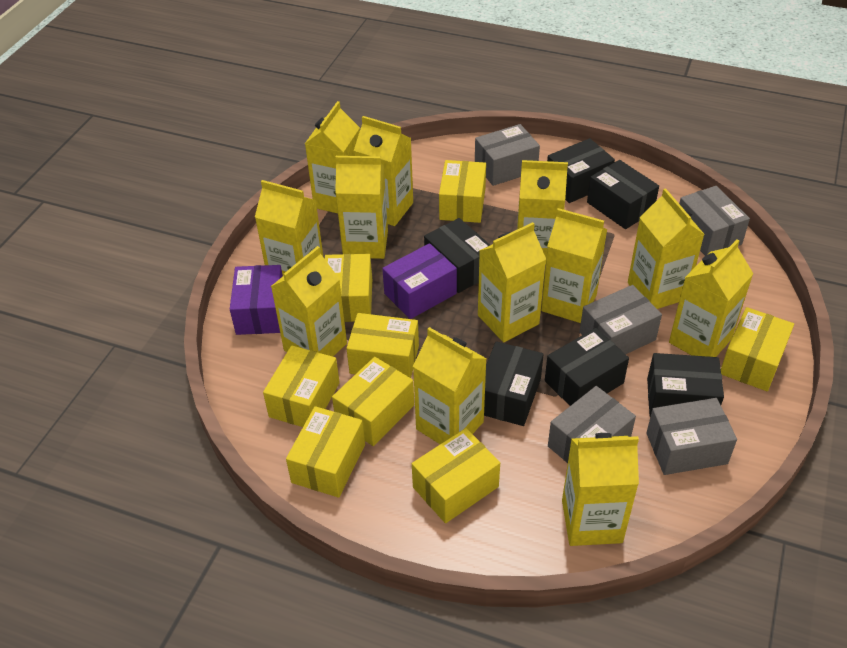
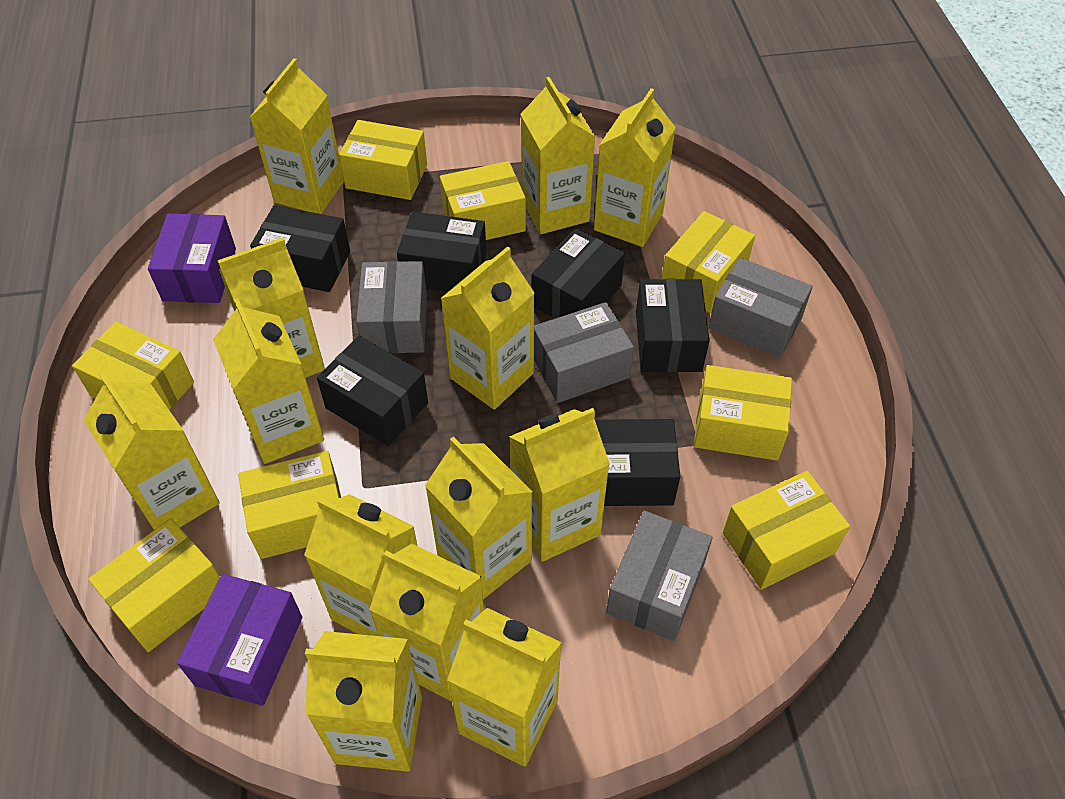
grey box: 5 -> 4
yellow carton: 12 -> 13

